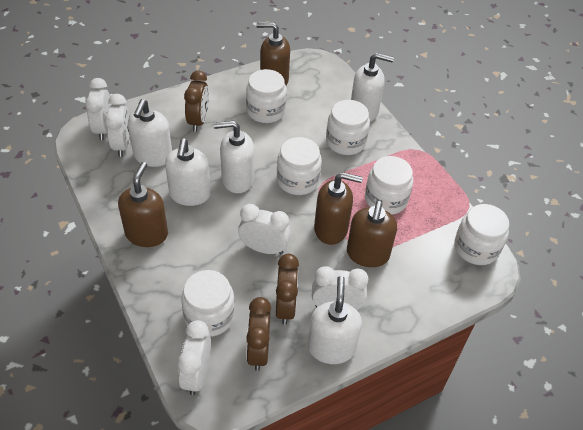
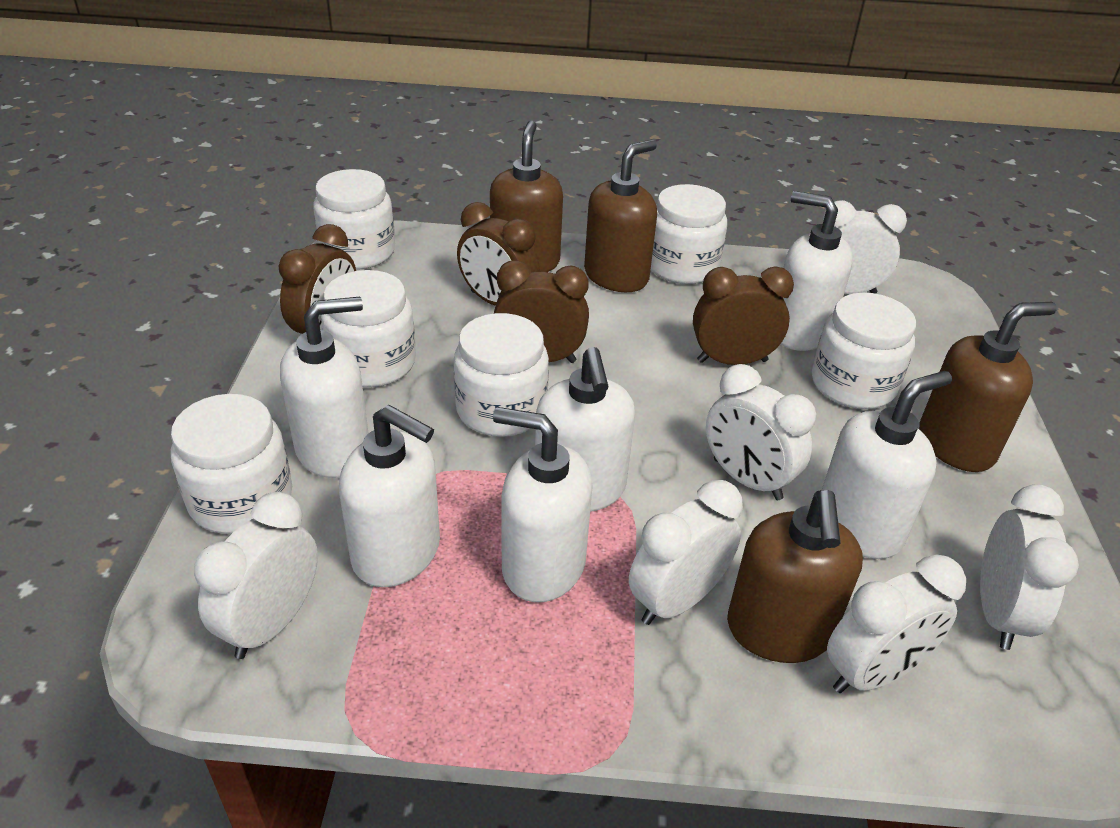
brown clock: 3 -> 4
white clock: 5 -> 6
white soap dispenser: 5 -> 6

